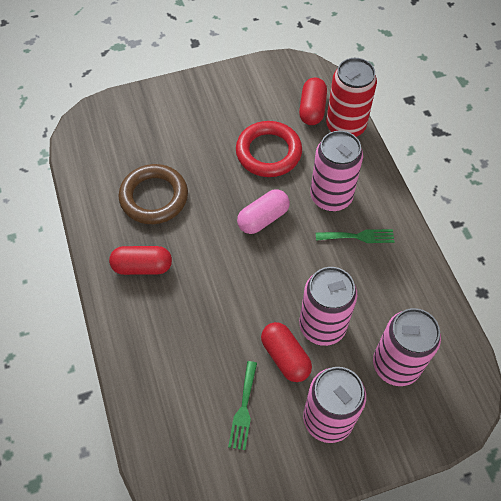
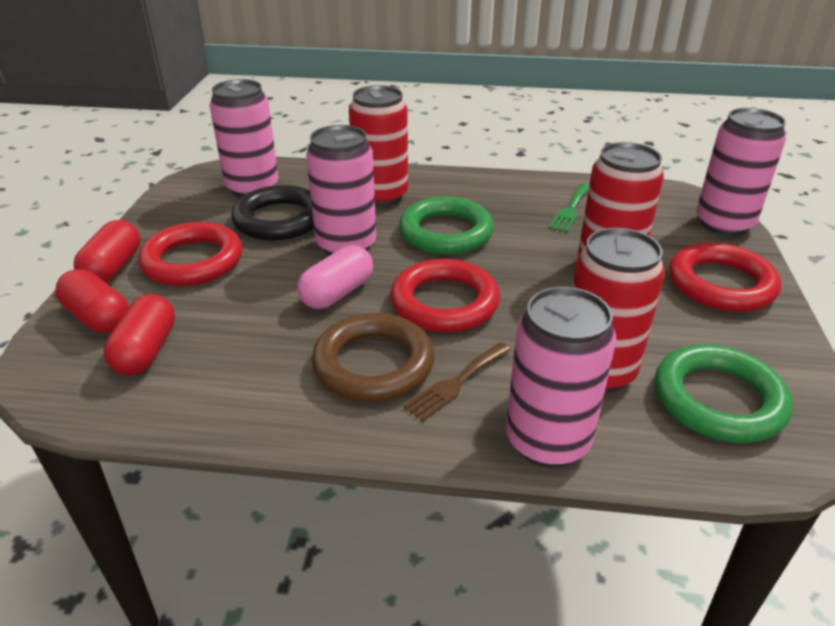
black ring: 0 -> 1
brown fork: 0 -> 1
green fork: 2 -> 1
green ring: 0 -> 2
red can: 1 -> 3
red ring: 1 -> 3

